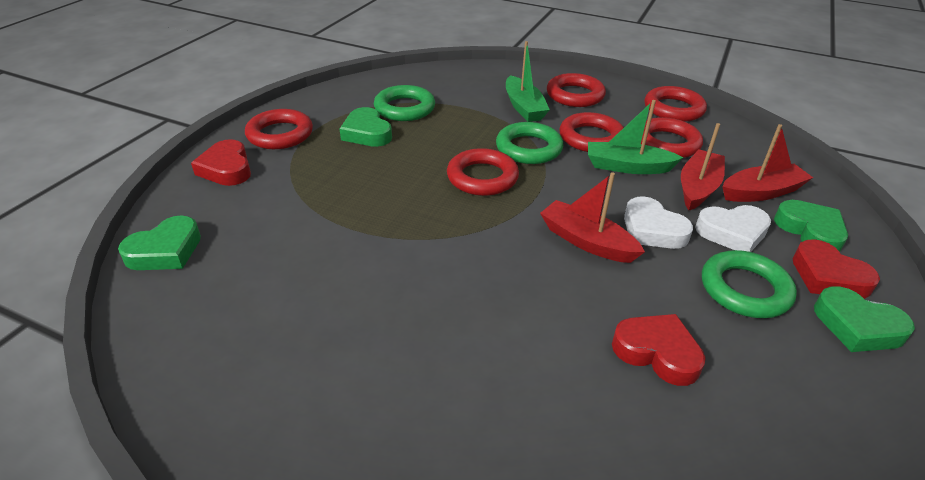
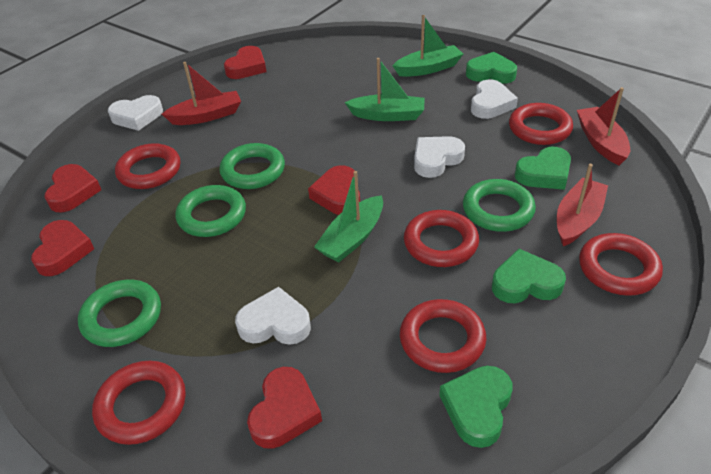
green boat: 2 -> 3
green ring: 3 -> 4
red heart: 3 -> 5
white heart: 2 -> 4

